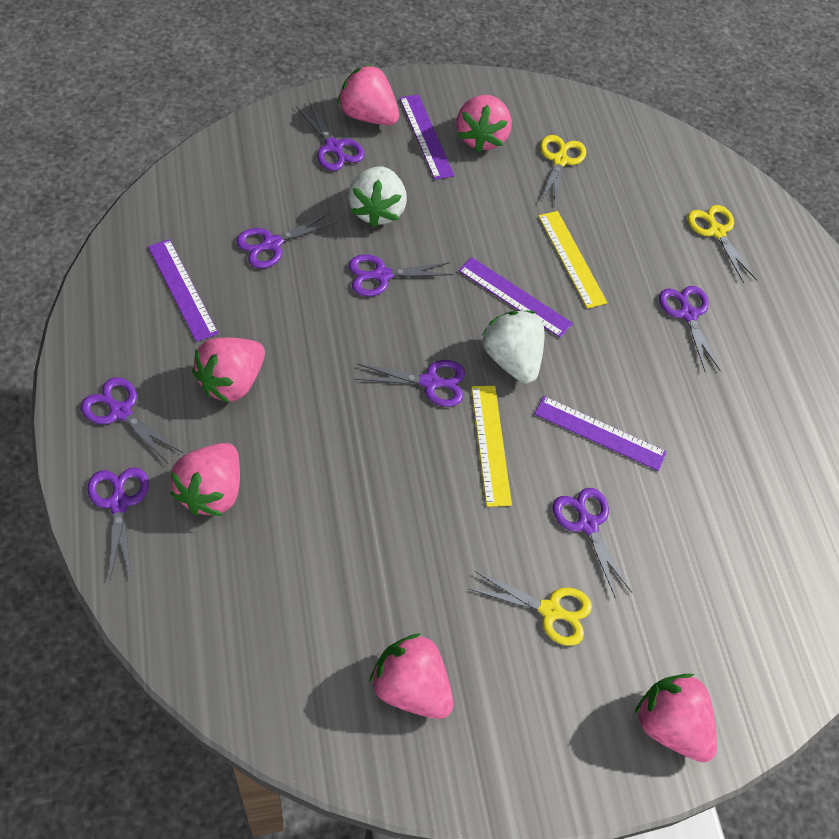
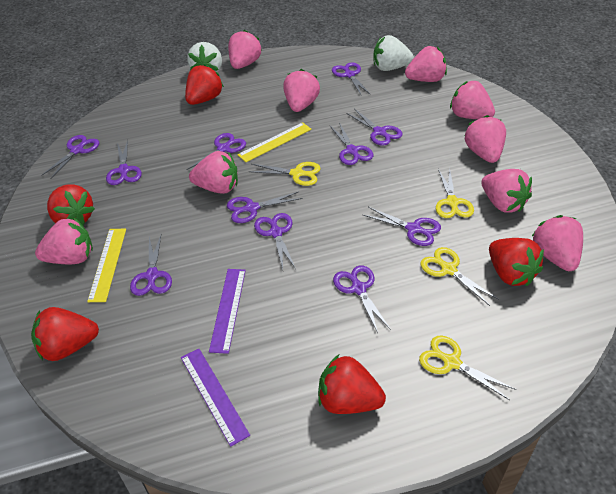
pink strawberry: 6 -> 9
purple ruler: 4 -> 2
purple scissors: 8 -> 11
red strawberry: 0 -> 5
yellow scissors: 3 -> 4

